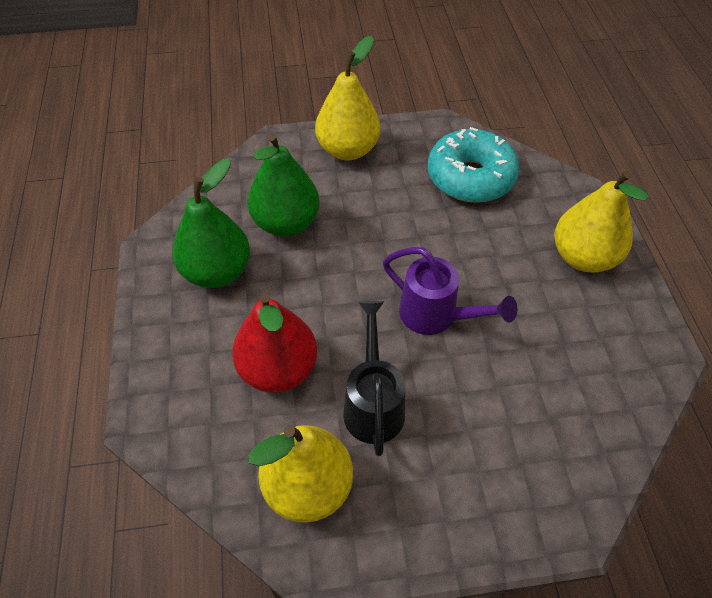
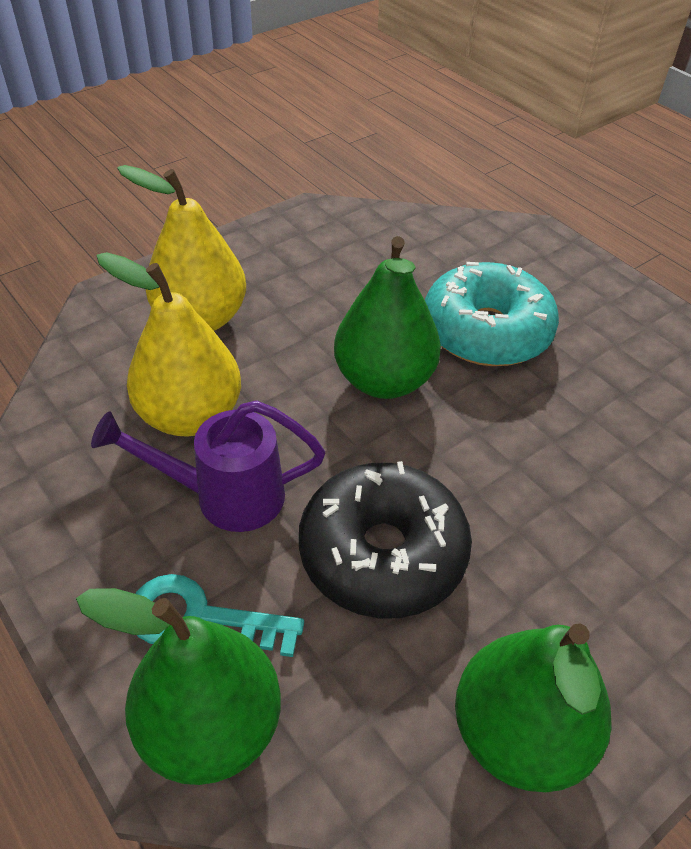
black donut: 0 -> 1
black watering can: 1 -> 0
green pear: 2 -> 3
red pear: 1 -> 0
turquoise key: 0 -> 1
yellow pear: 3 -> 2

